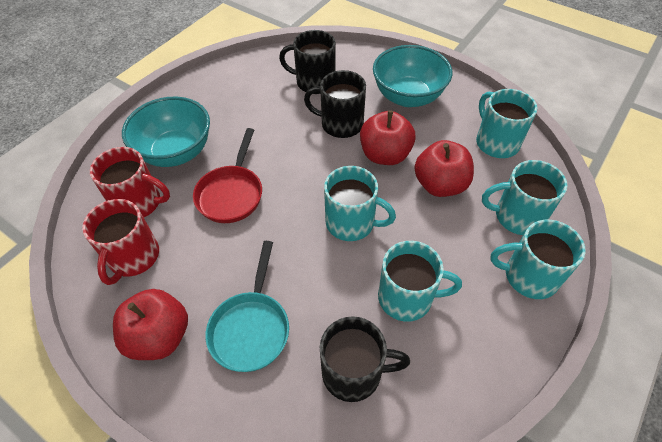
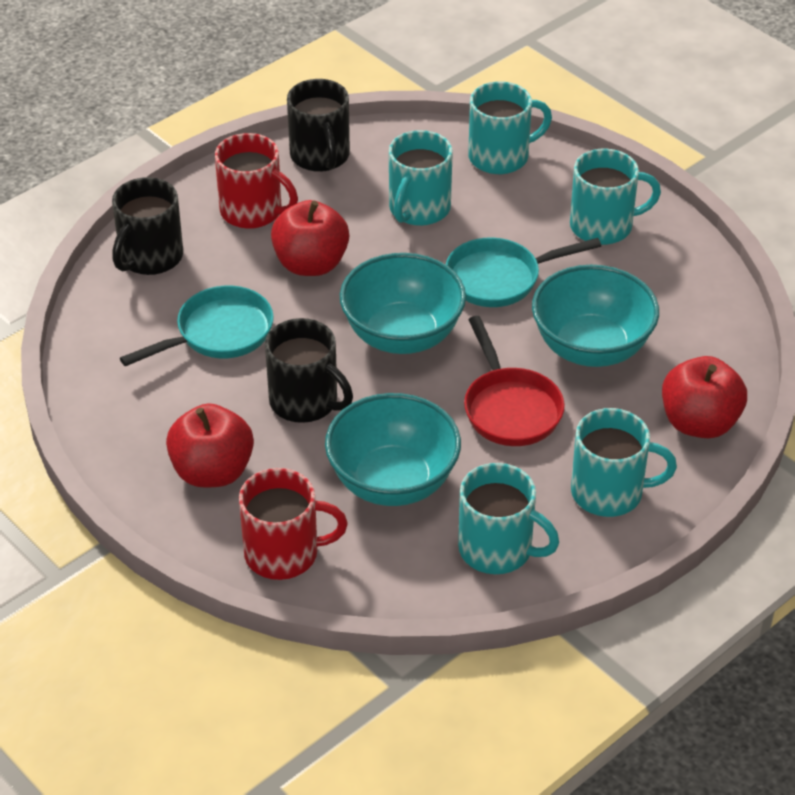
turquoise bowl: 2 -> 3
turquoise pan: 1 -> 2

